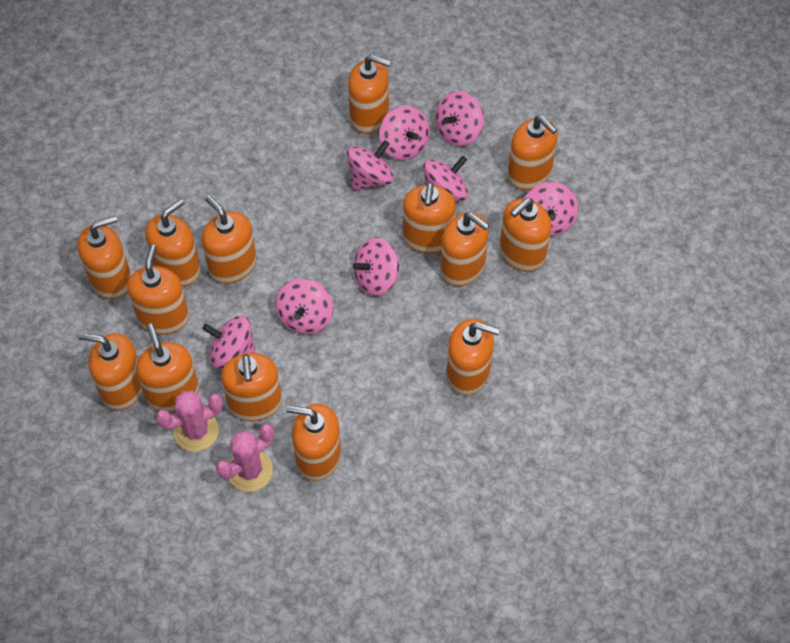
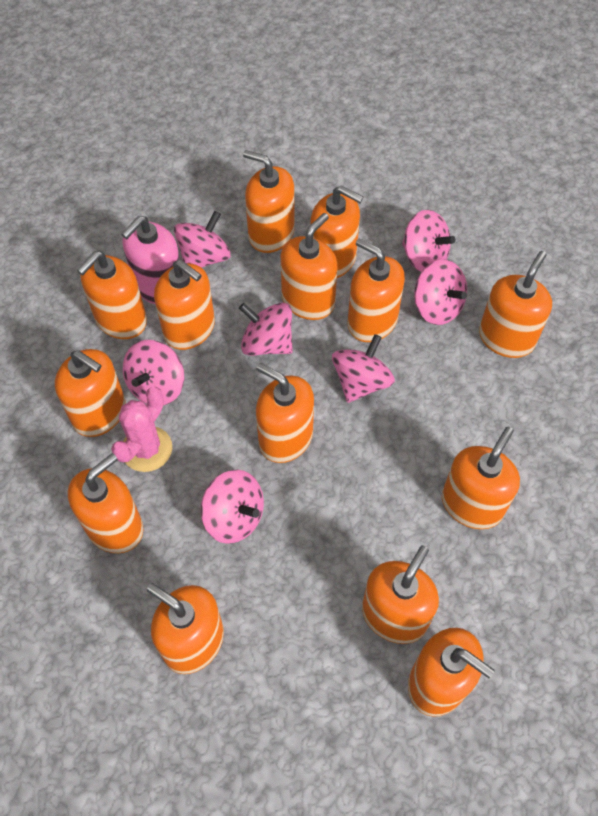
pink cactus: 2 -> 1
pink soap dispenser: 0 -> 1
pink spinning top: 8 -> 7

